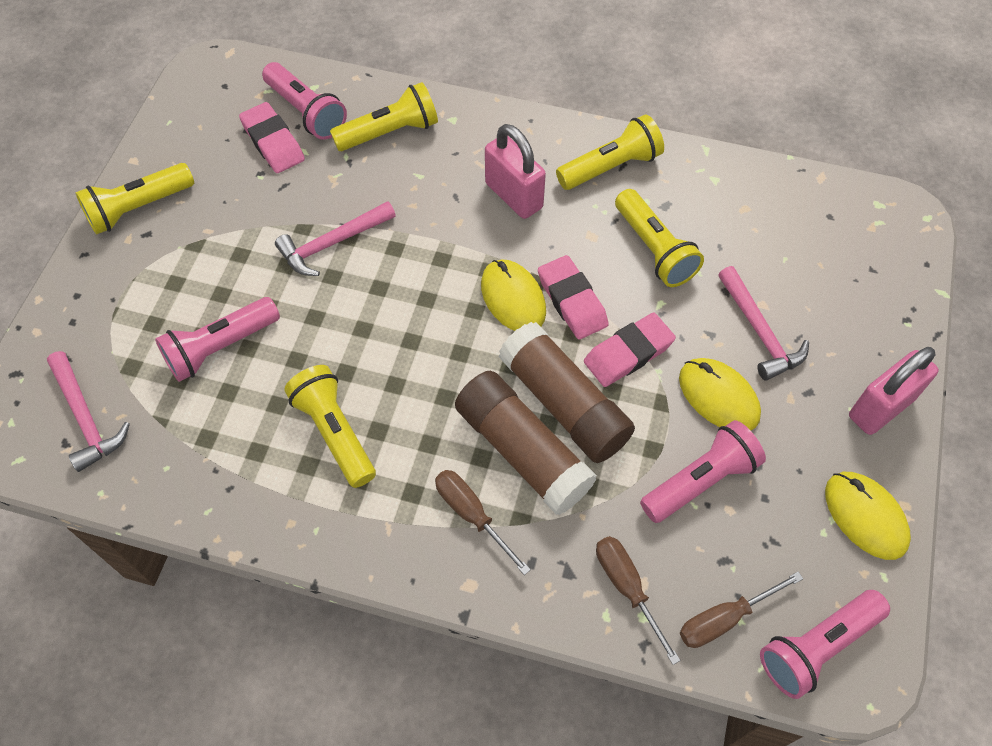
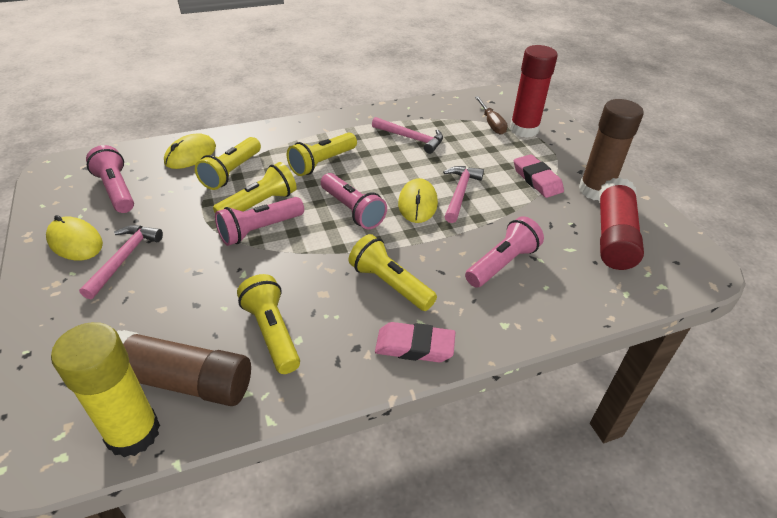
brown screwdriver: 3 -> 1
pink eraser: 3 -> 2
pink padlock: 2 -> 0
red glue stick: 0 -> 2
yellow glue stick: 0 -> 1

